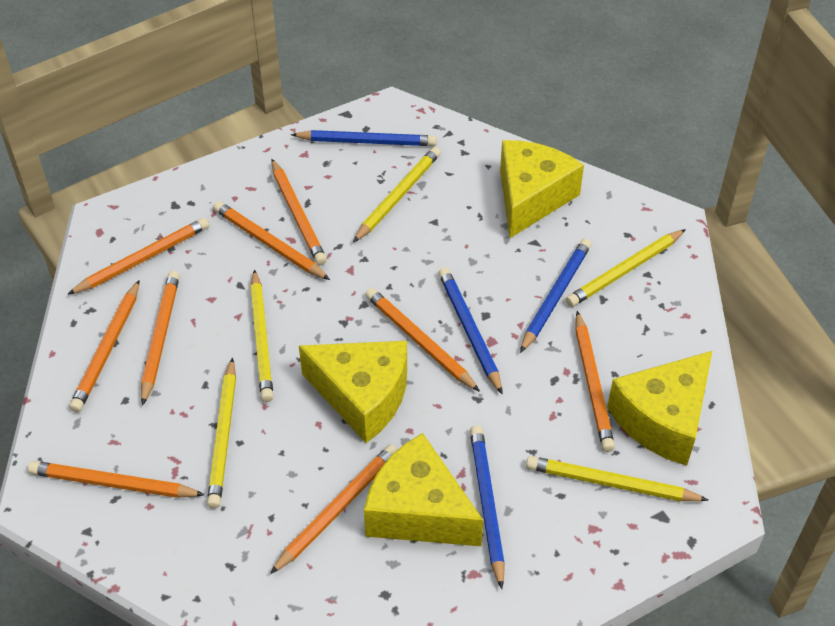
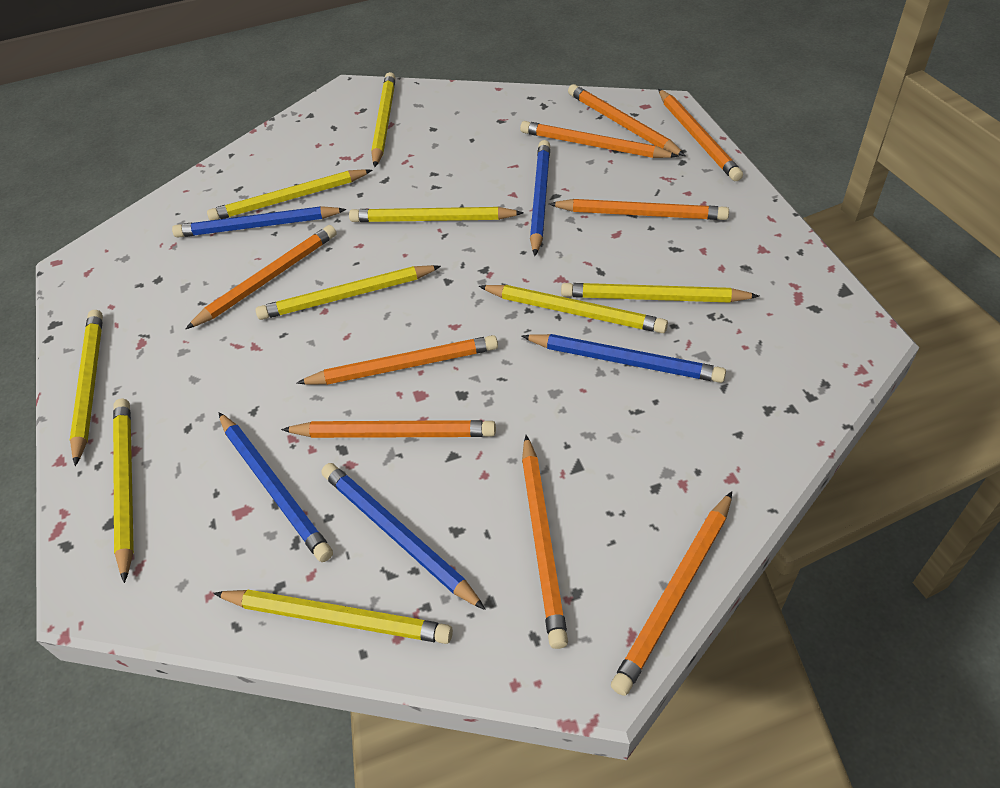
blue pencil: 4 -> 5
yellow cheese: 4 -> 0
yellow pencil: 5 -> 9

